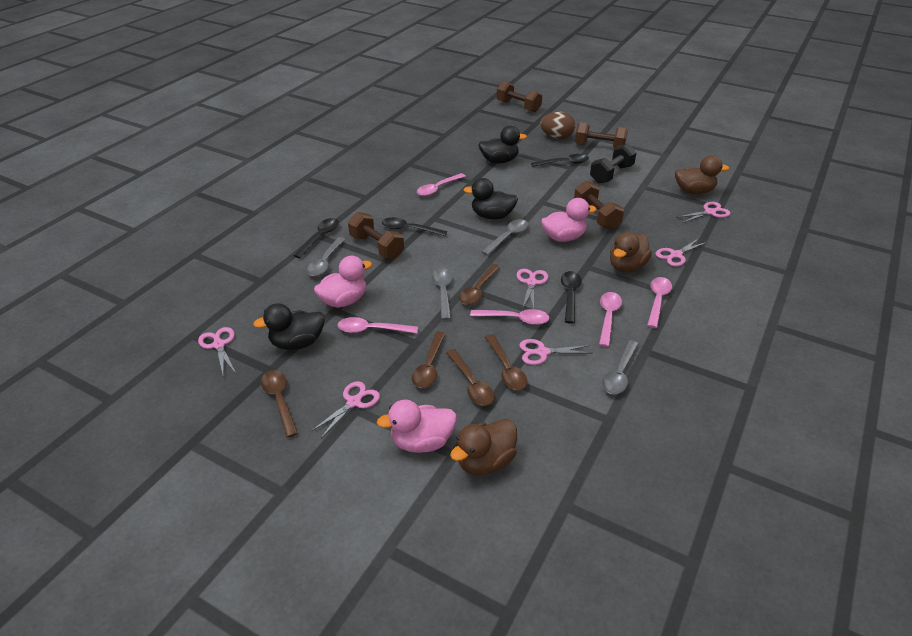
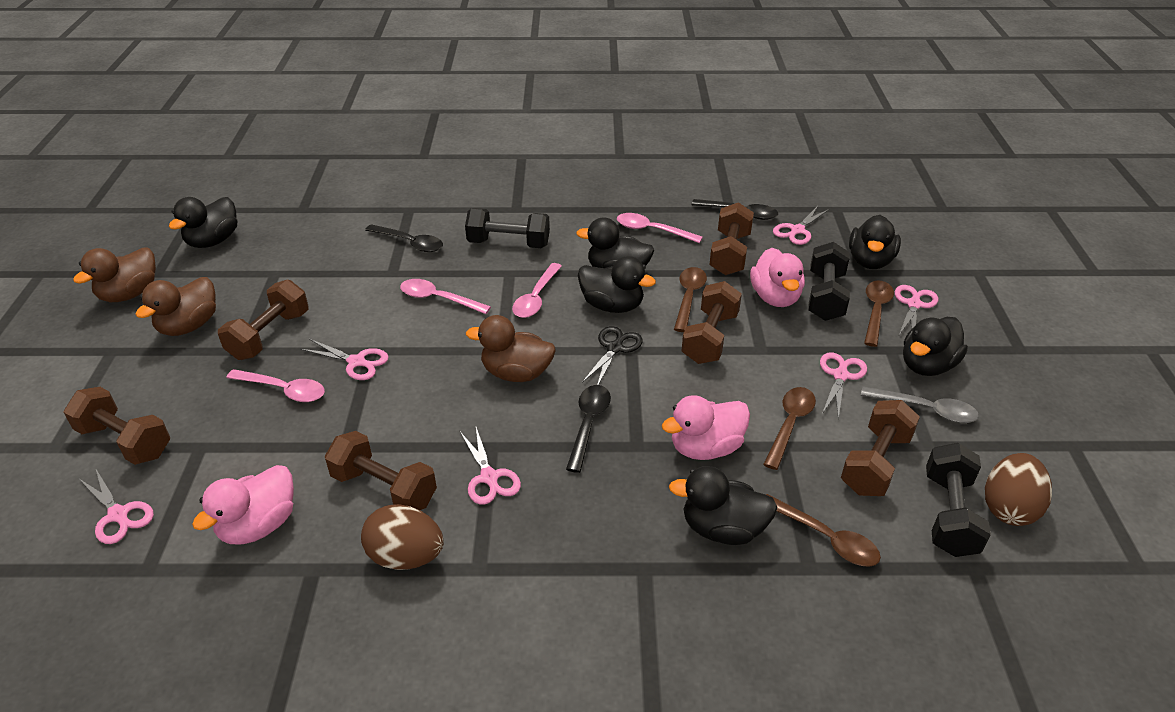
black duck: 3 -> 6
black dumbbell: 1 -> 3
black scissors: 0 -> 1
black spoon: 4 -> 3
brown dumbbell: 4 -> 6
brown egg: 1 -> 2
brown spoon: 5 -> 4
grey spoon: 4 -> 1
pink spoon: 5 -> 4

